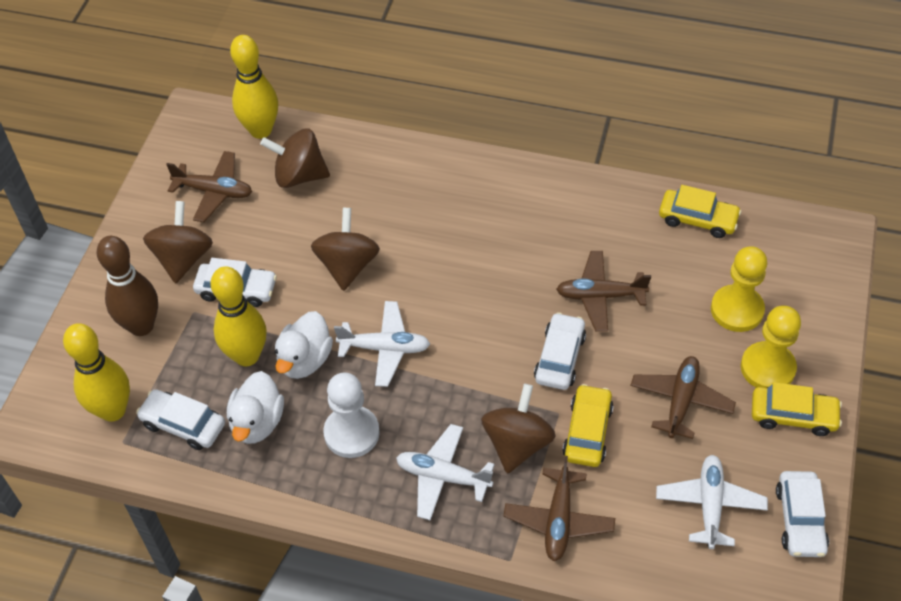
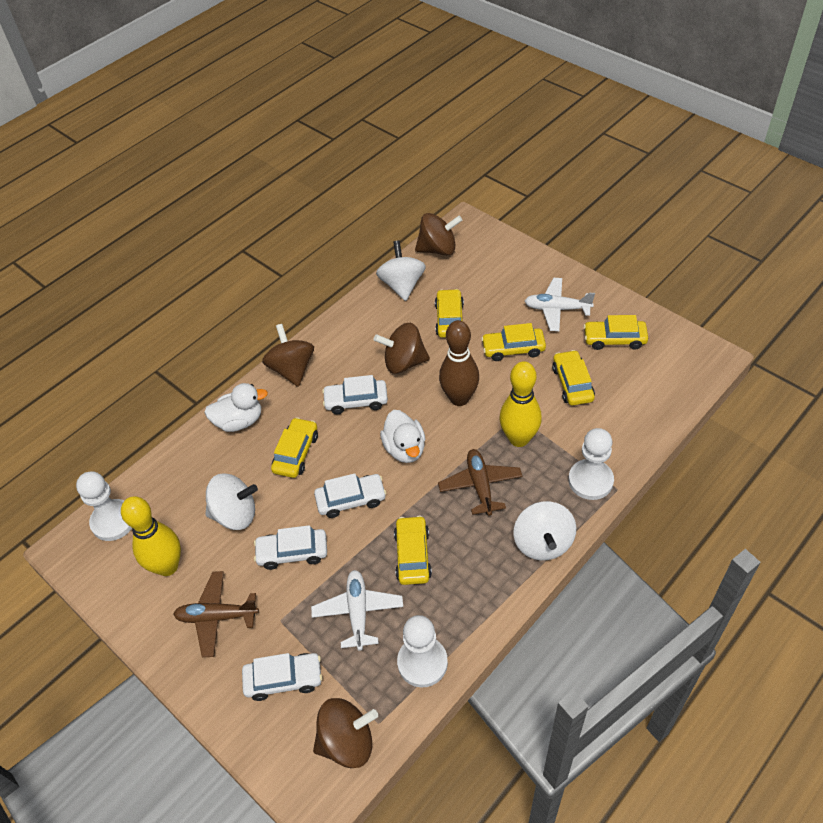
brown plane: 4 -> 2
white pawn: 1 -> 3
white plane: 3 -> 2
white spinning top: 0 -> 3
yellow bowling pin: 3 -> 2
yellow car: 3 -> 6
yellow pawn: 2 -> 0

